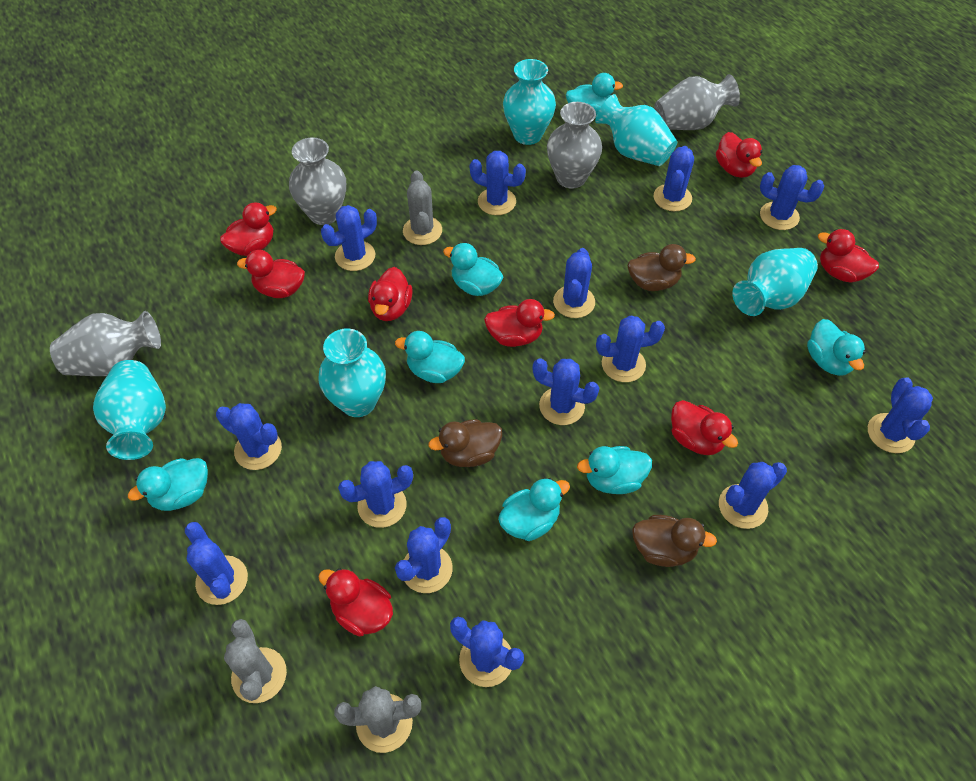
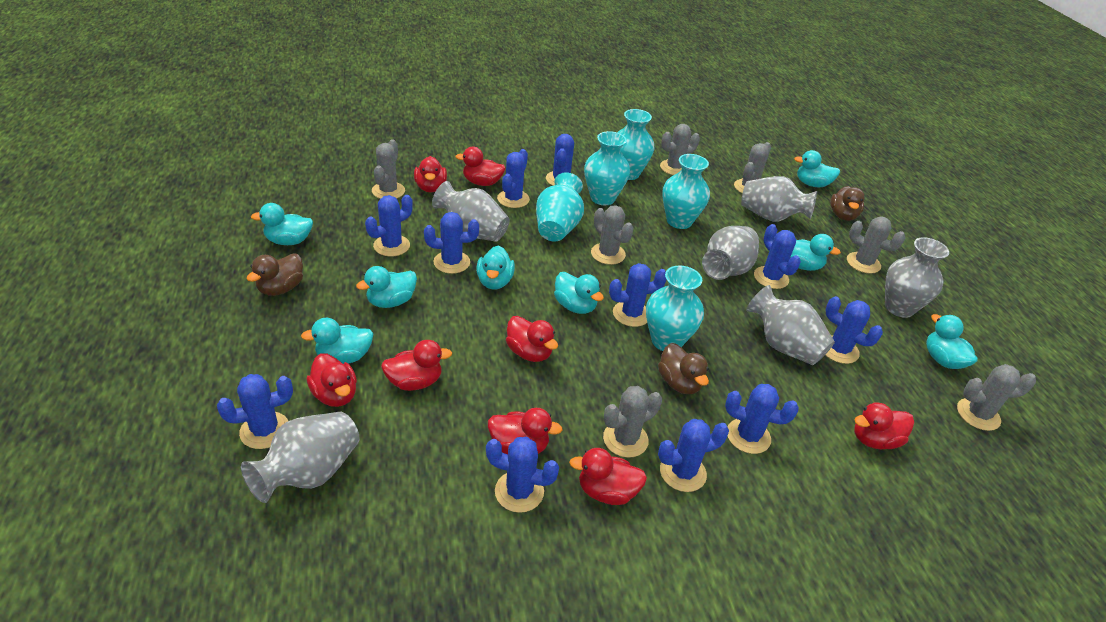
blue cactus: 14 -> 11
grey cactus: 3 -> 7
grey vase: 4 -> 6
turquoise duck: 7 -> 8

